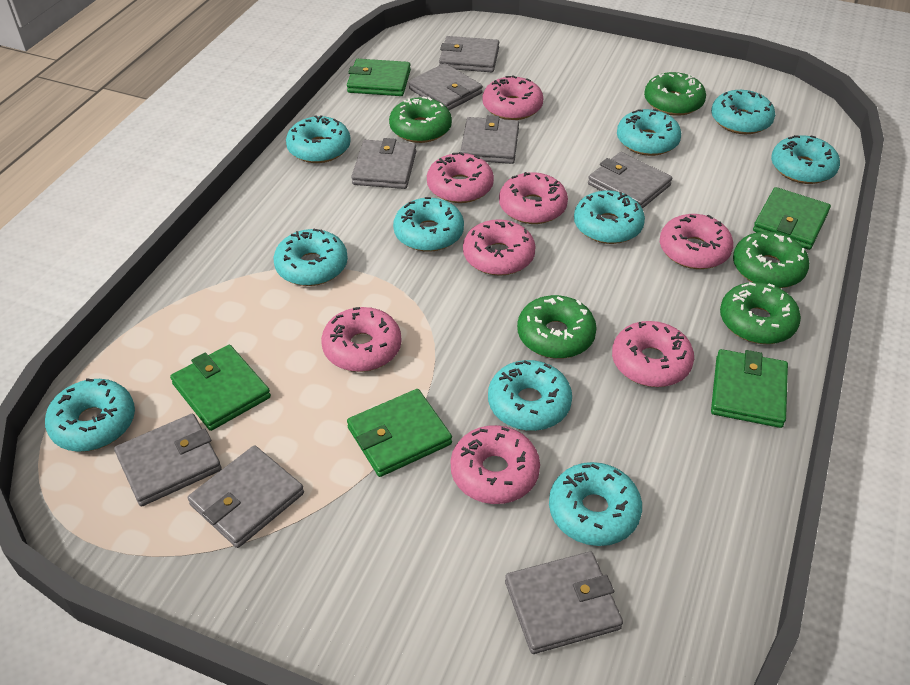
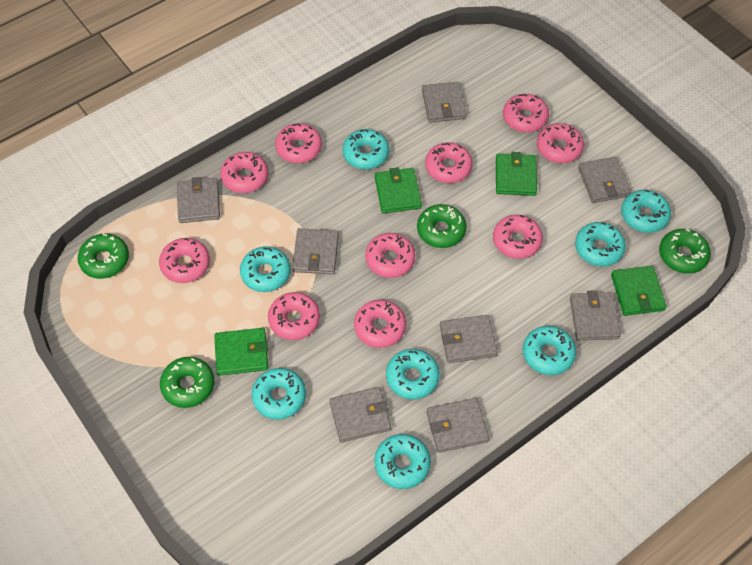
green donut: 5 -> 4
green wallet: 5 -> 4
pink donut: 8 -> 10
turquoise donut: 10 -> 8

